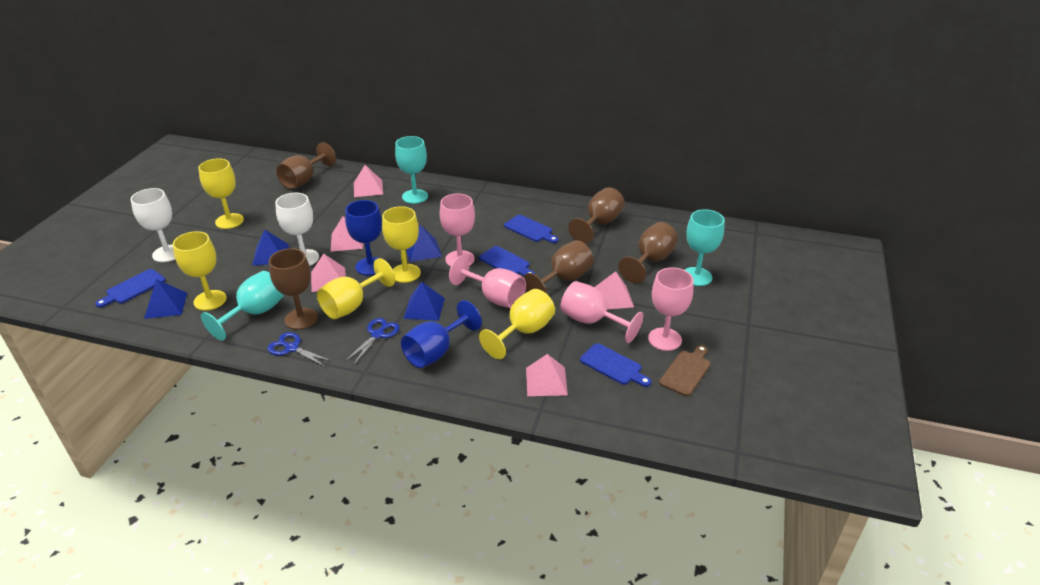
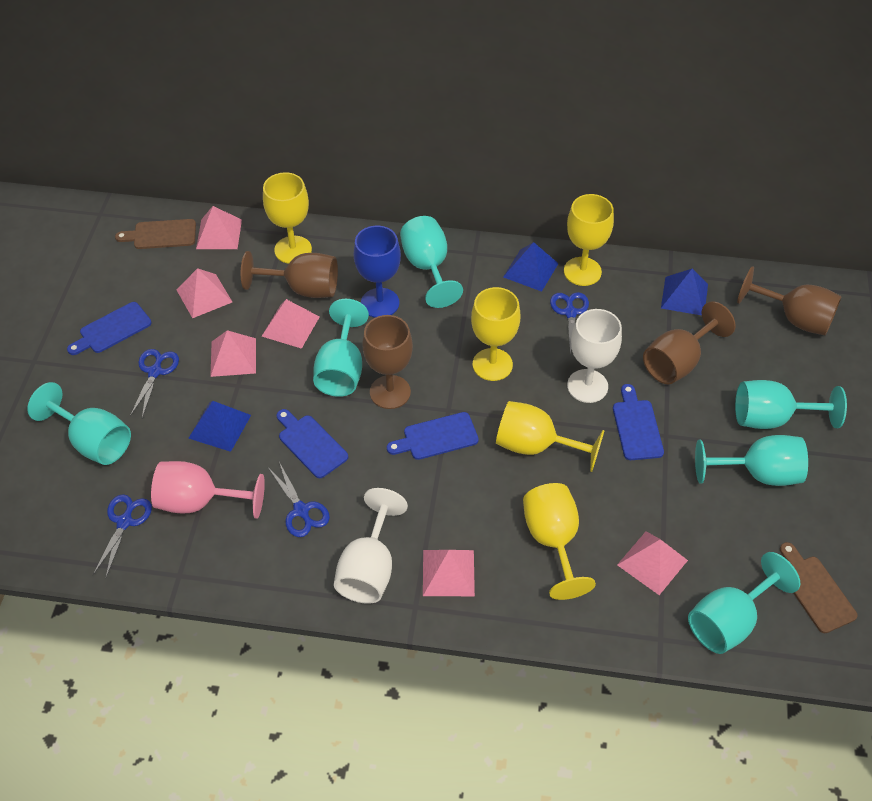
blue goblet: 2 -> 1
blue pyramid: 4 -> 3
blue scissors: 2 -> 4
brown cutting board: 1 -> 2
brown goblet: 5 -> 4
pink goblet: 4 -> 1
pink pyramid: 5 -> 6
turquoise goblet: 3 -> 6

